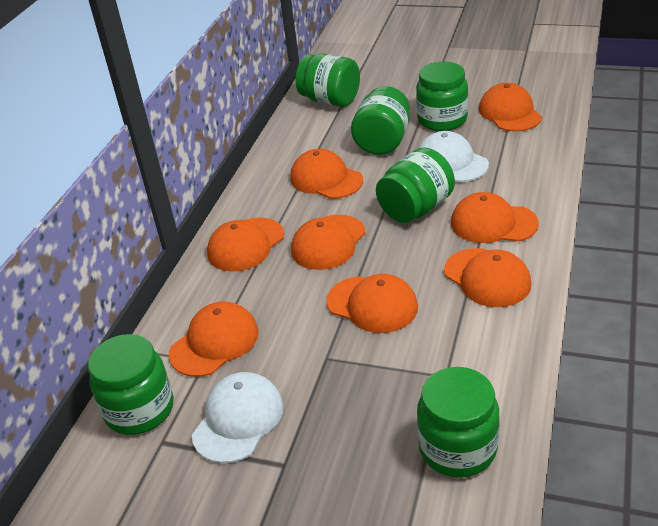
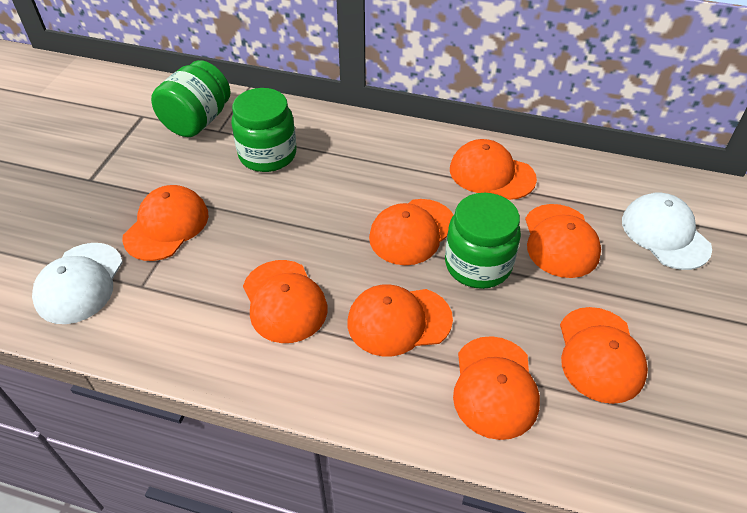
green jar: 6 -> 3

